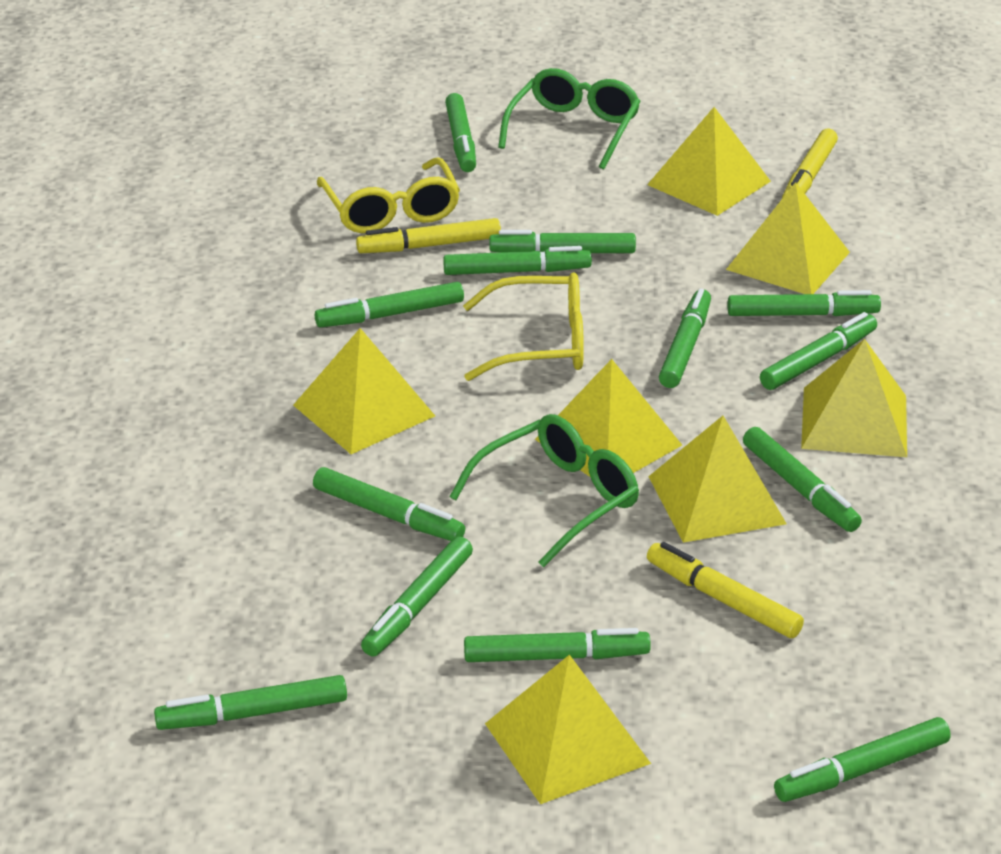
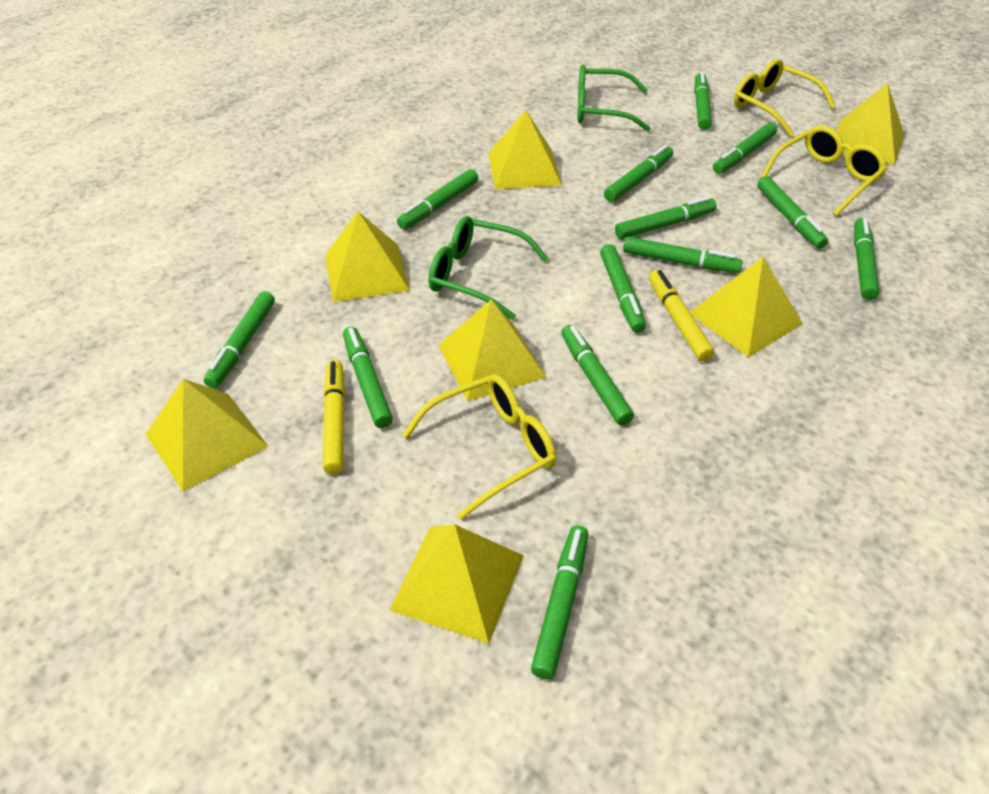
yellow glasses: 2 -> 3
yellow marker: 3 -> 2

